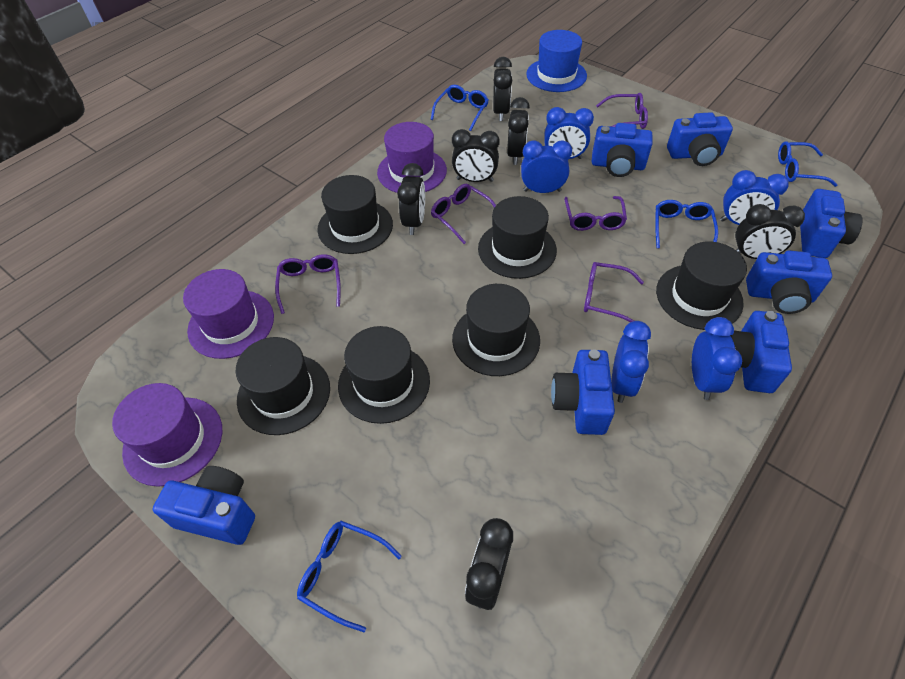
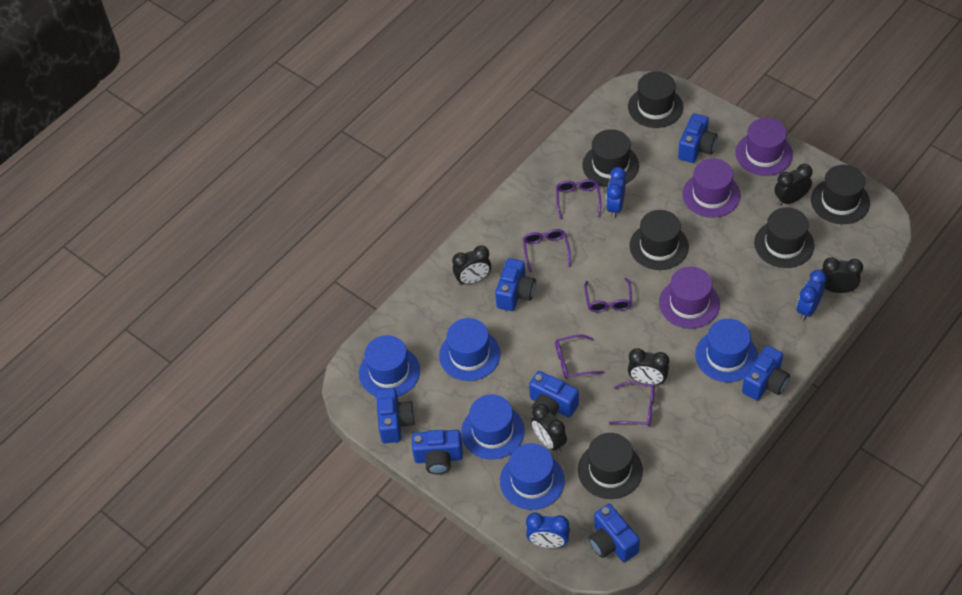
black clock: 6 -> 5
blue clock: 5 -> 3
blue glasses: 4 -> 0
blue hat: 1 -> 5

